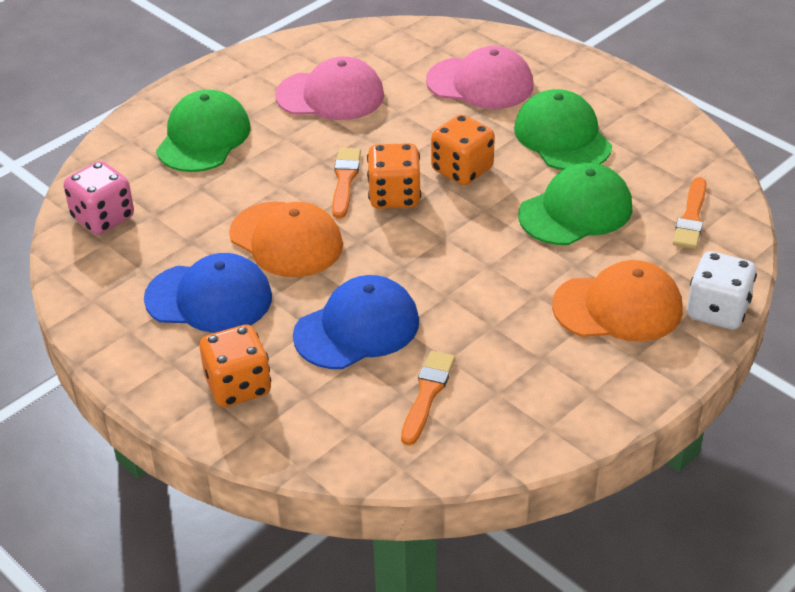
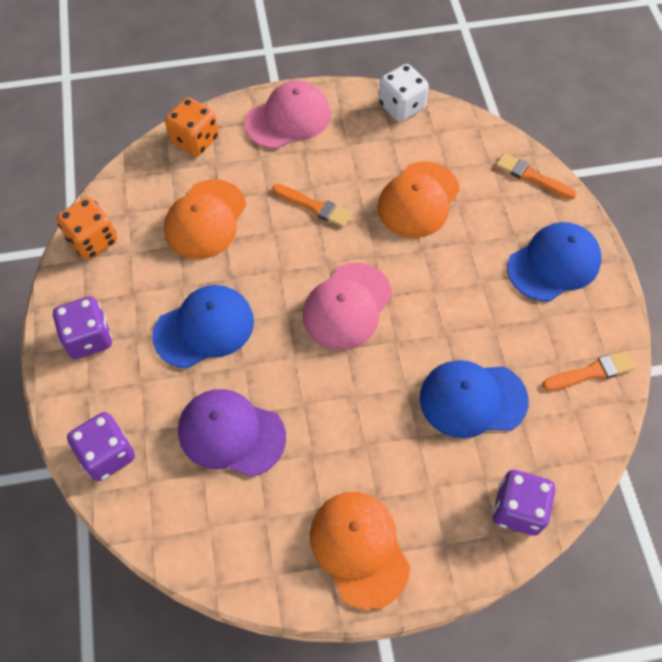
blue cap: 2 -> 3
green cap: 3 -> 0
orange cap: 2 -> 3
orange dice: 3 -> 2
pink dice: 1 -> 0
purple cap: 0 -> 1
purple dice: 0 -> 3

